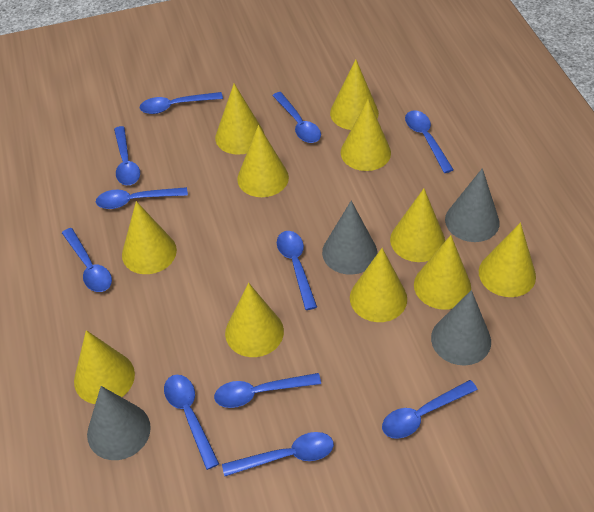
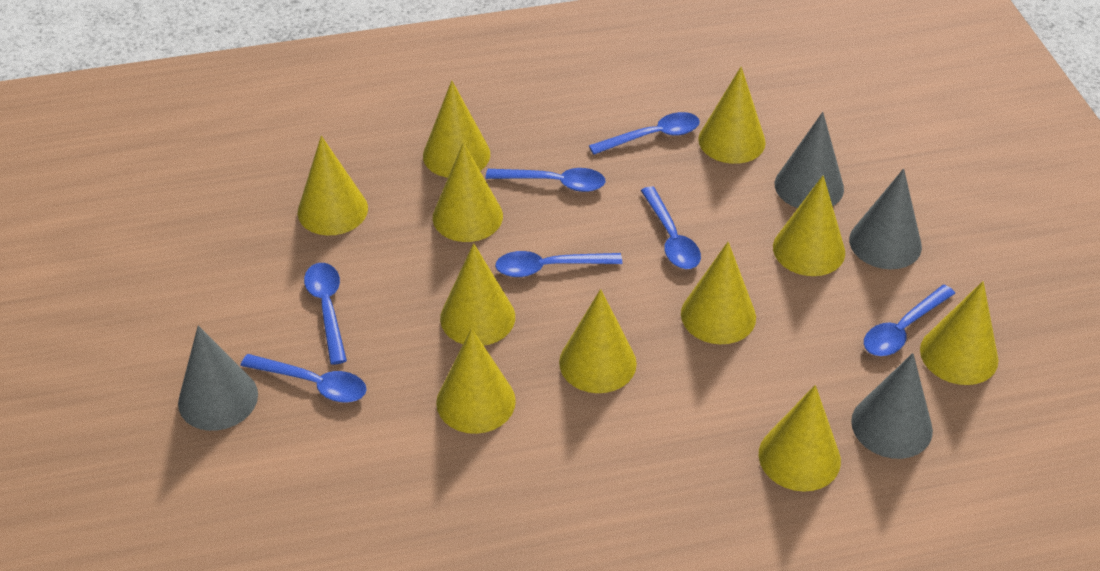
blue spoon: 11 -> 7

